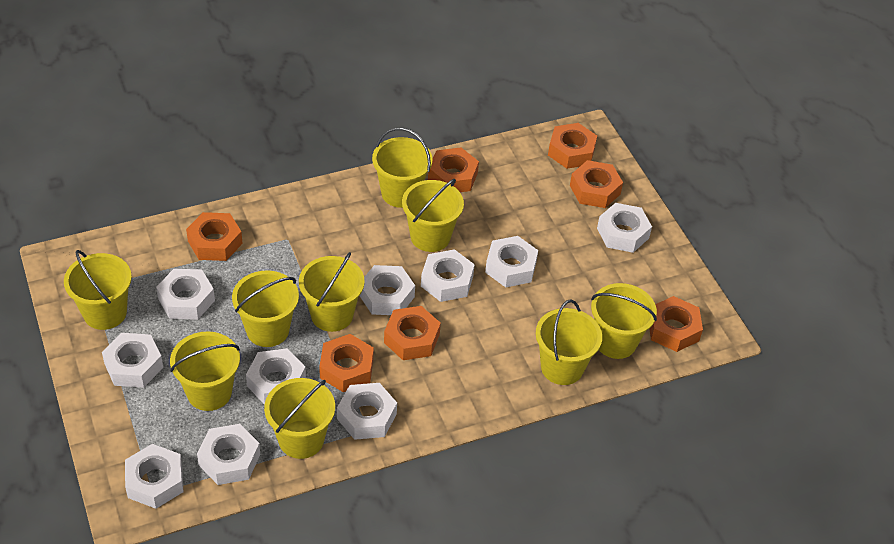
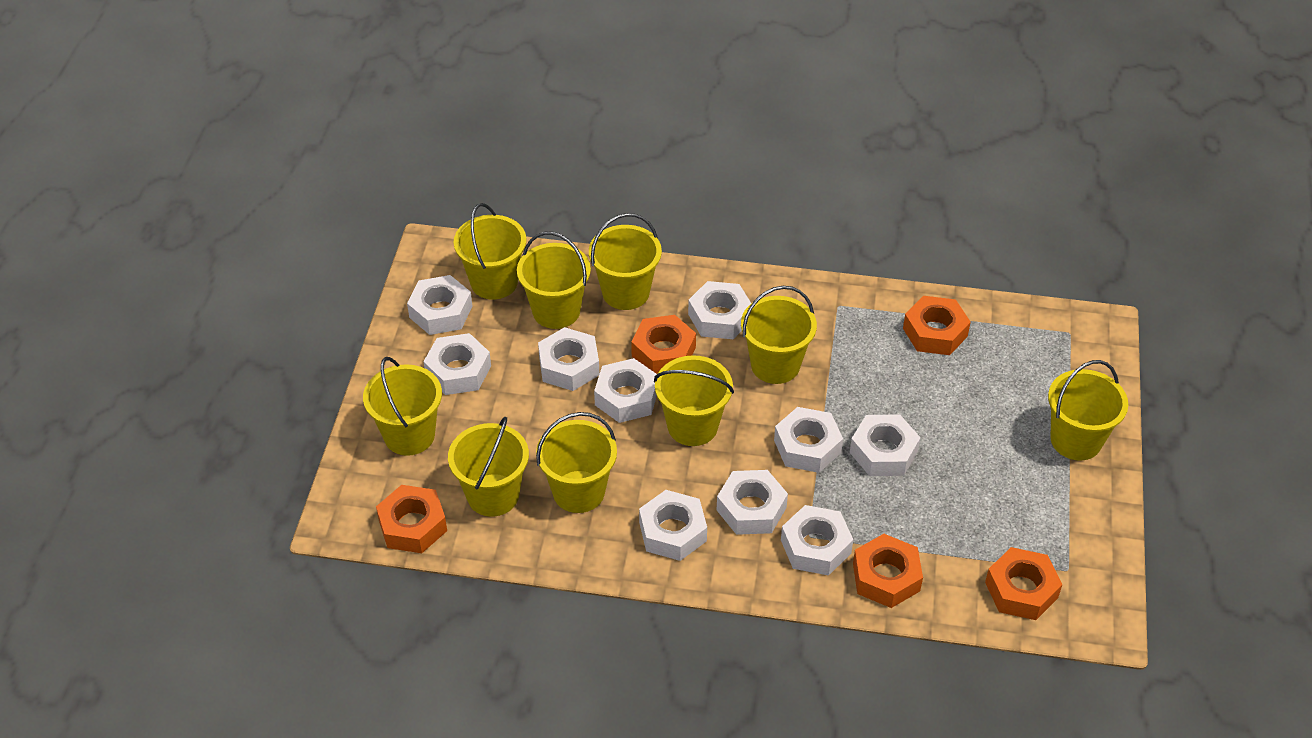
orange nut: 7 -> 5

